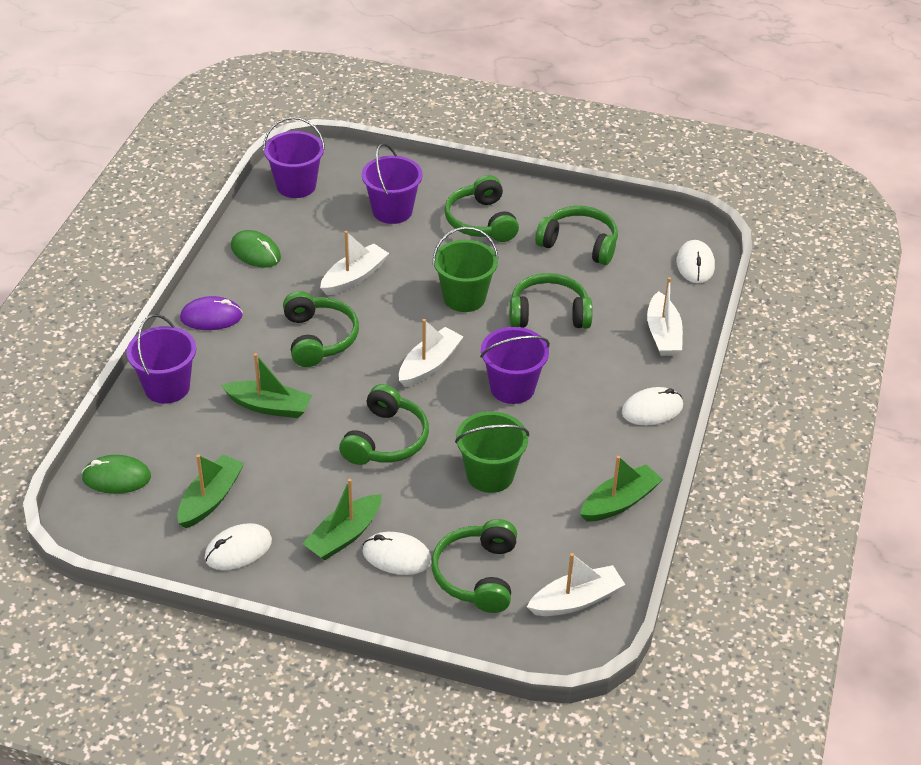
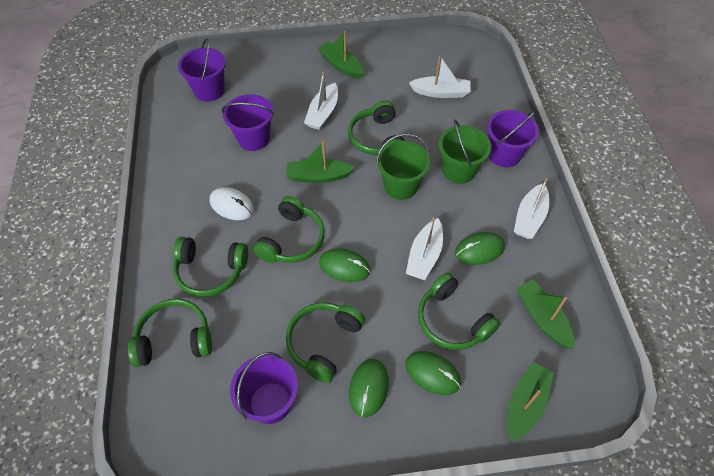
green mouse: 2 -> 4
purple mouse: 1 -> 0
white mouse: 4 -> 1

